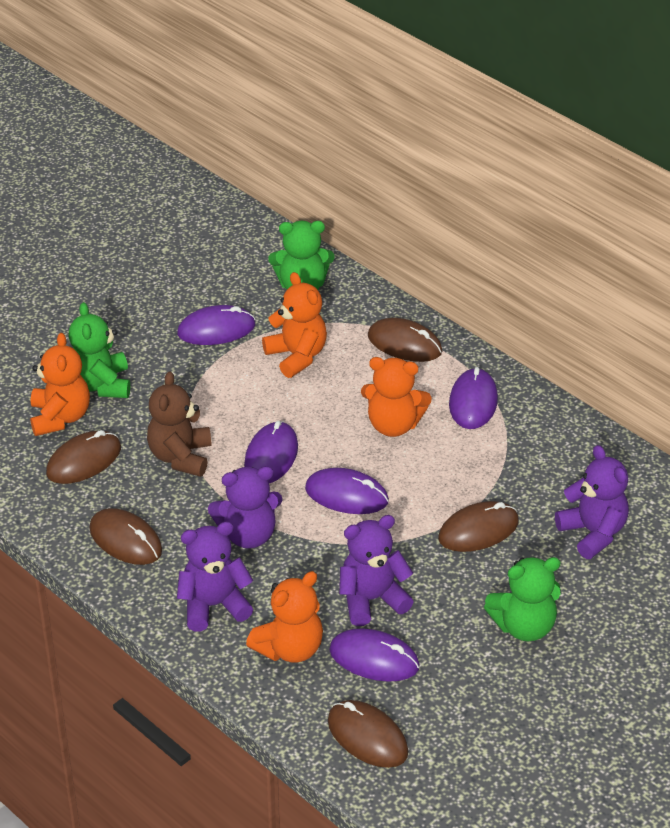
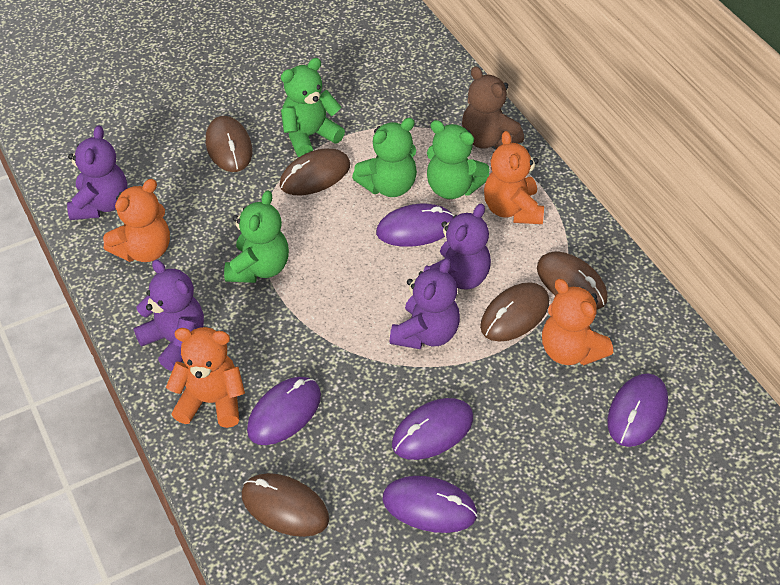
green teddy bear: 3 -> 4

